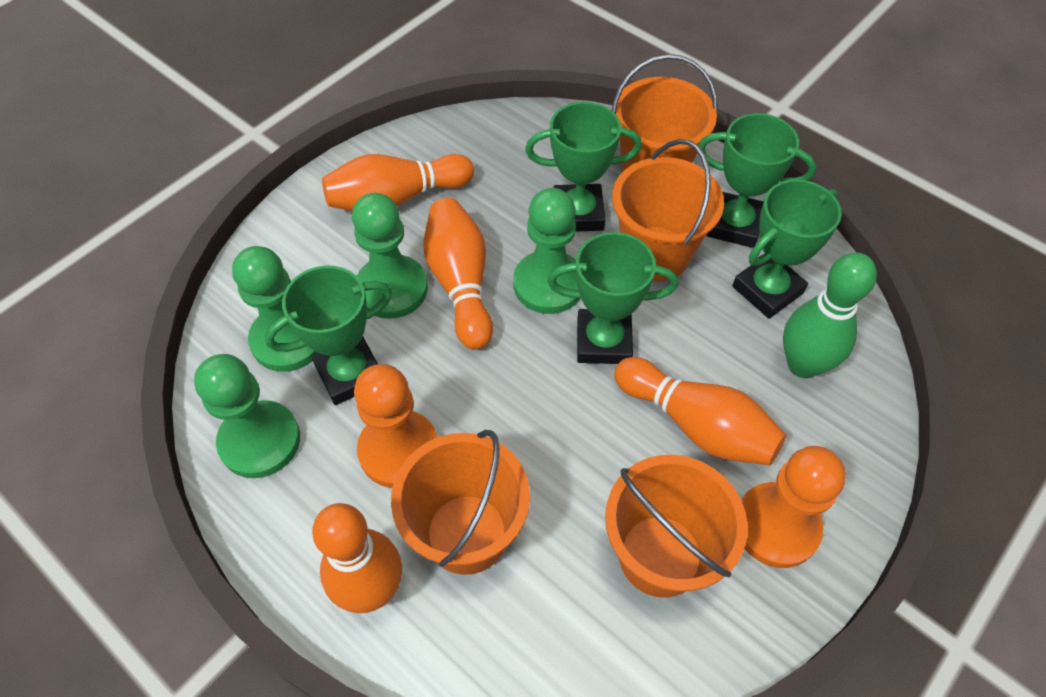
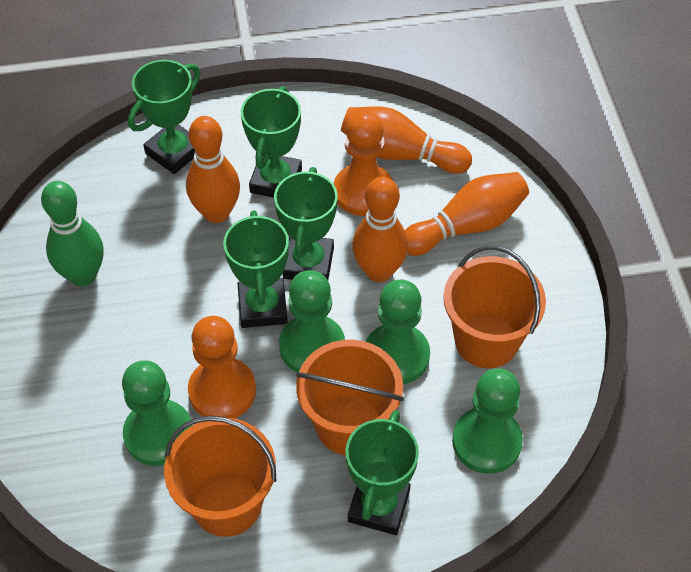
orange bucket: 4 -> 3

